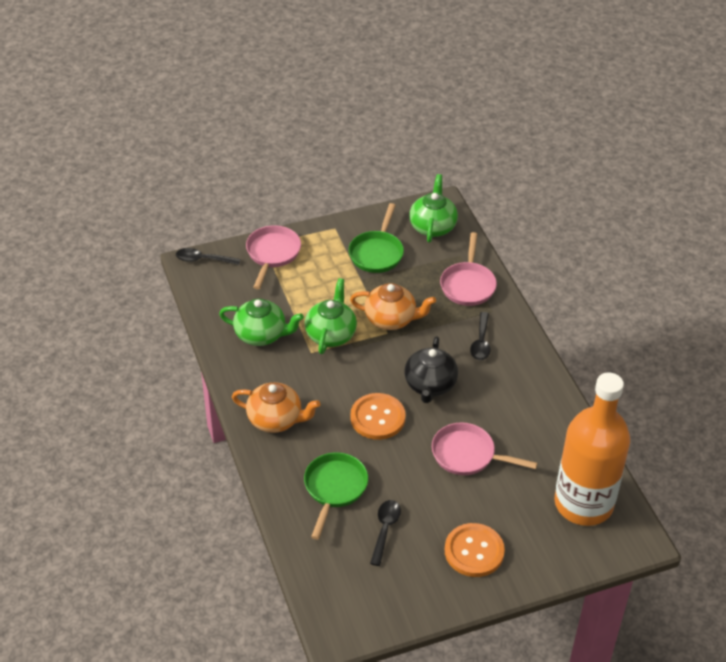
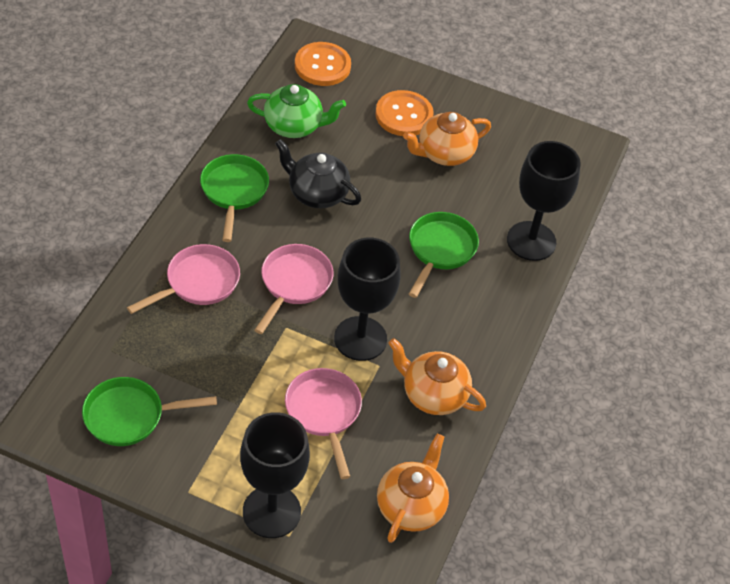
black goblet: 0 -> 3
black spoon: 3 -> 0
green pan: 2 -> 3
green teapot: 3 -> 1
orange bottle: 1 -> 0
orange teapot: 2 -> 3

